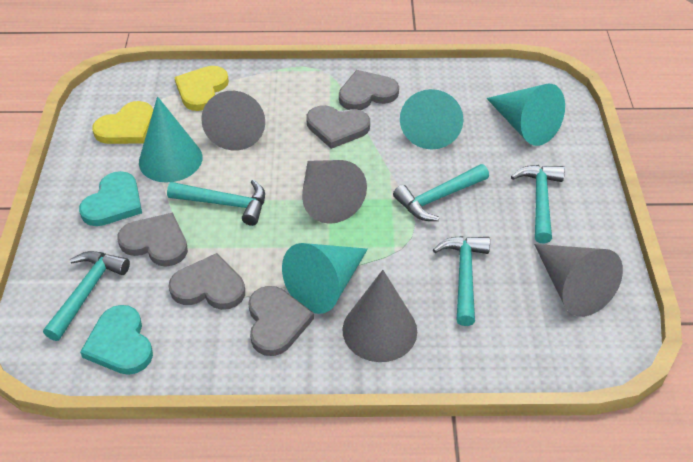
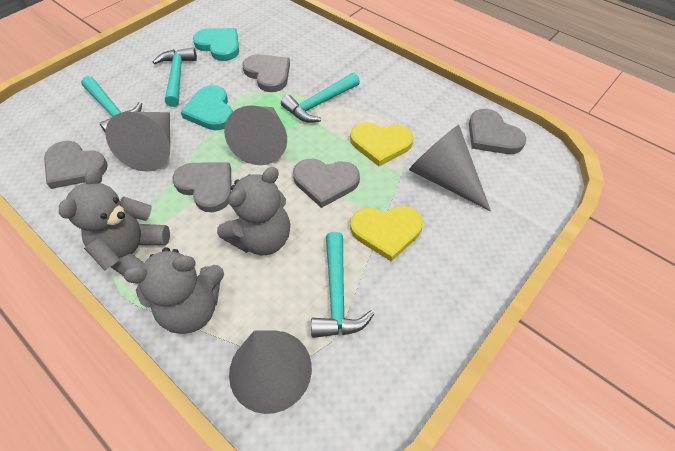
grey teddy bear: 0 -> 3
turquoise cone: 4 -> 0
turquoise hammer: 5 -> 4

